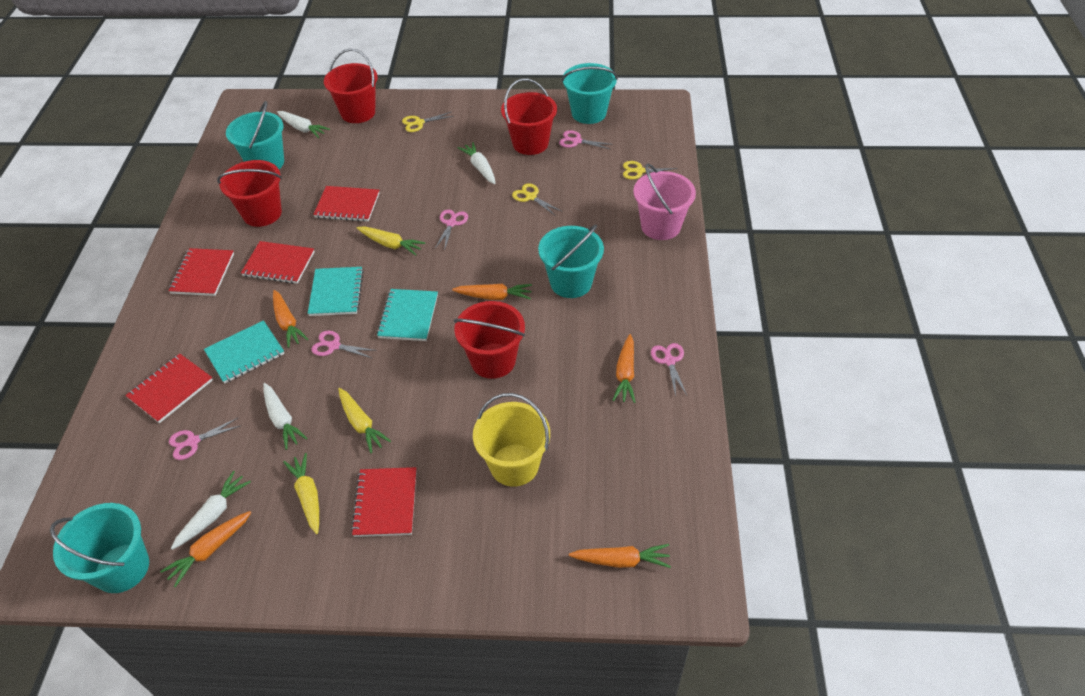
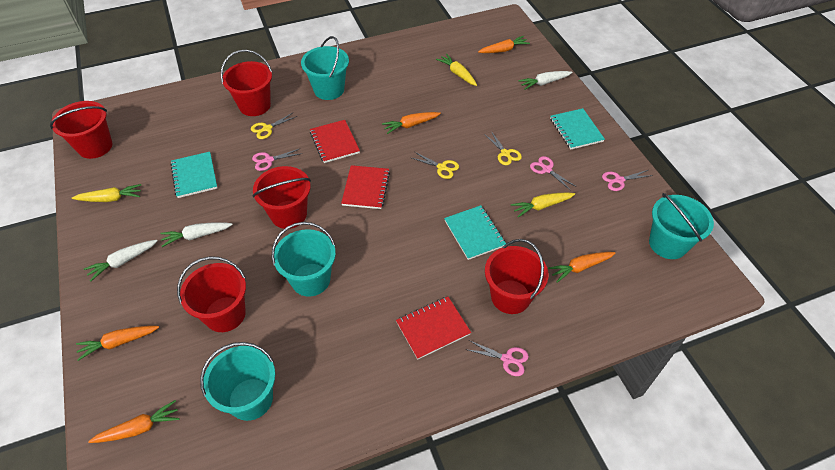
pink bucket: 1 -> 0
pink scissors: 5 -> 4
red bucket: 4 -> 5
red notebook: 5 -> 3
white carrot: 4 -> 3
yellow bucket: 1 -> 0

